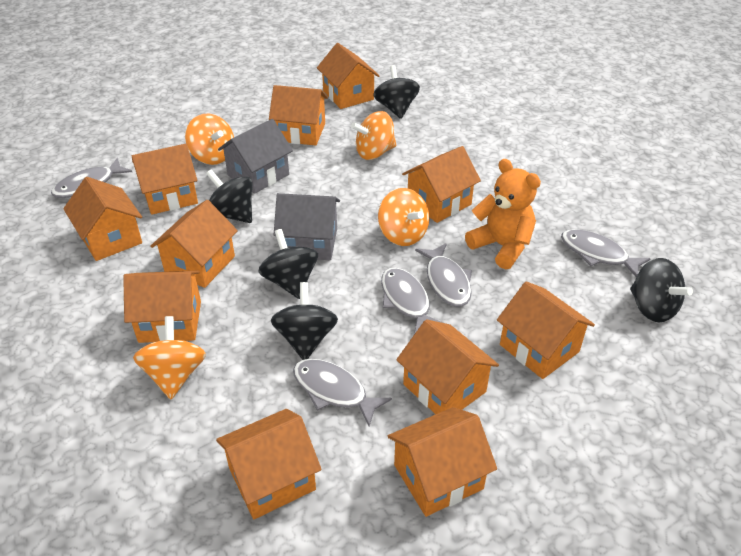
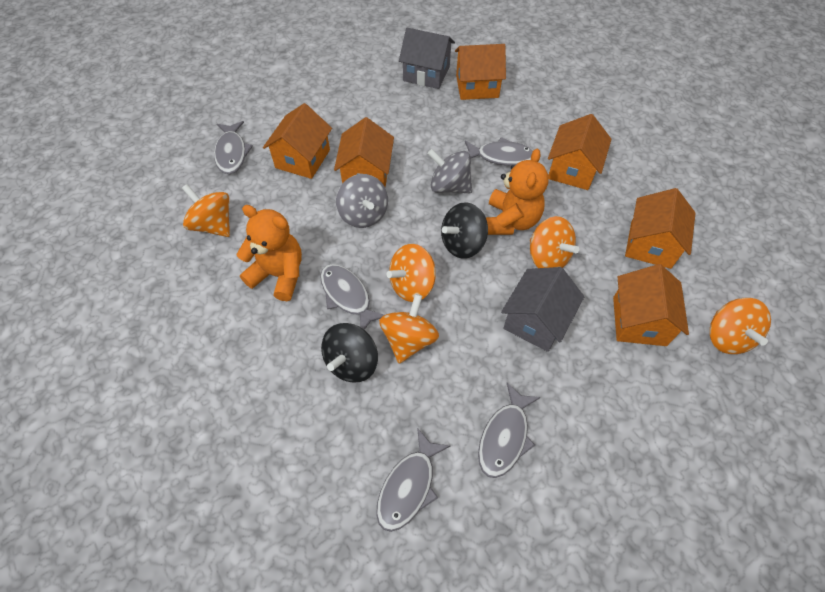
black spinning top: 5 -> 2
grey spinning top: 0 -> 2
orange house: 11 -> 6
orange spinning top: 4 -> 5
orange teddy bear: 1 -> 2

